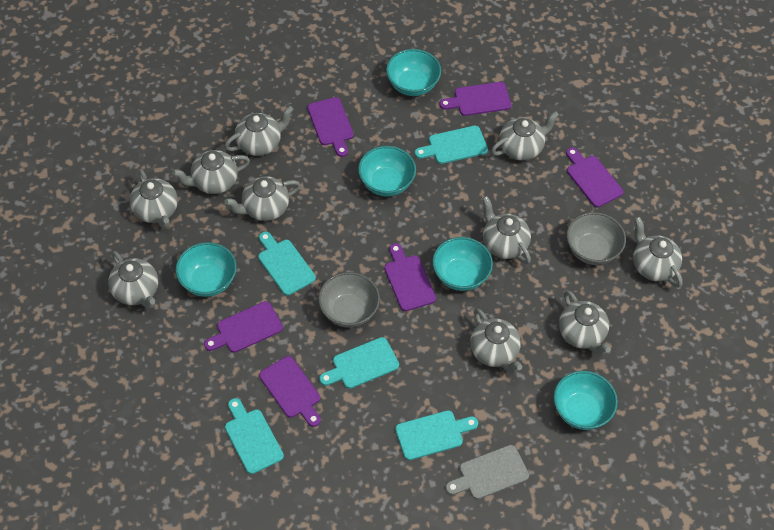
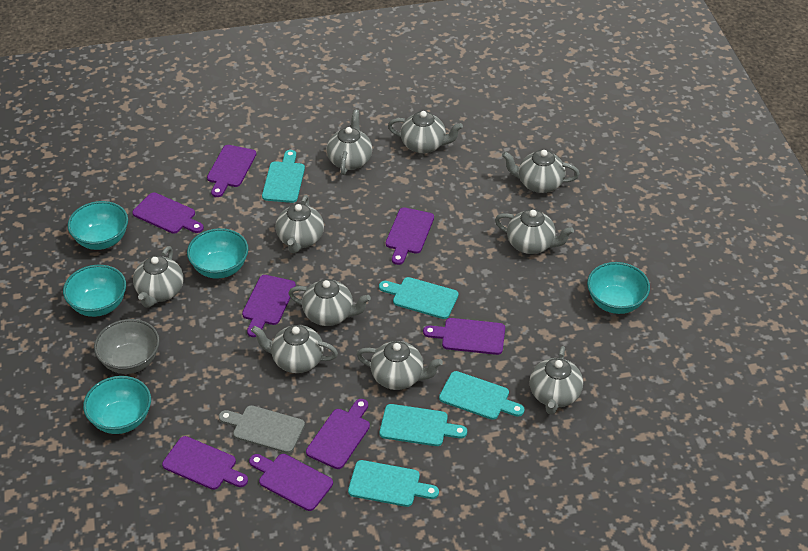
grey bowl: 2 -> 1
purple cutting board: 6 -> 8

